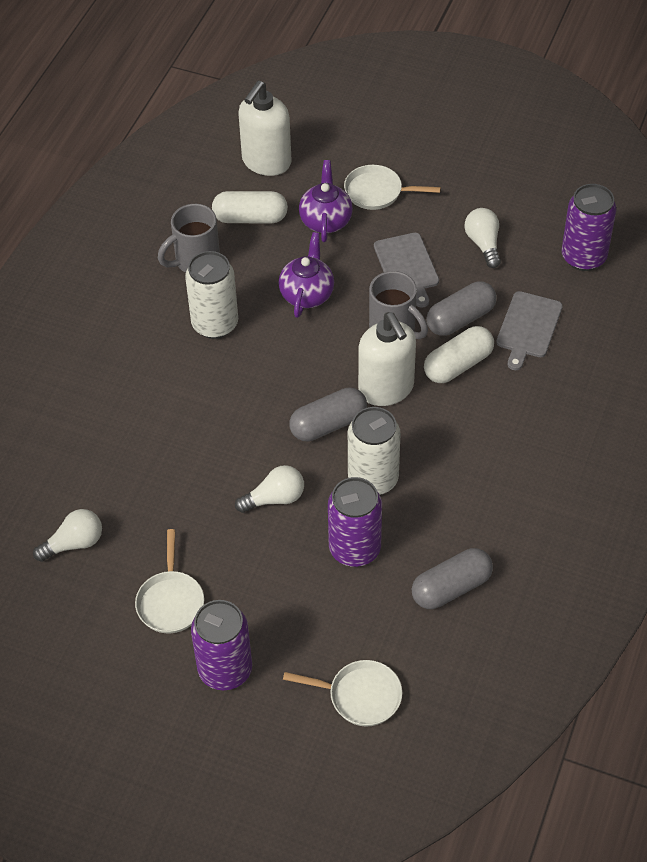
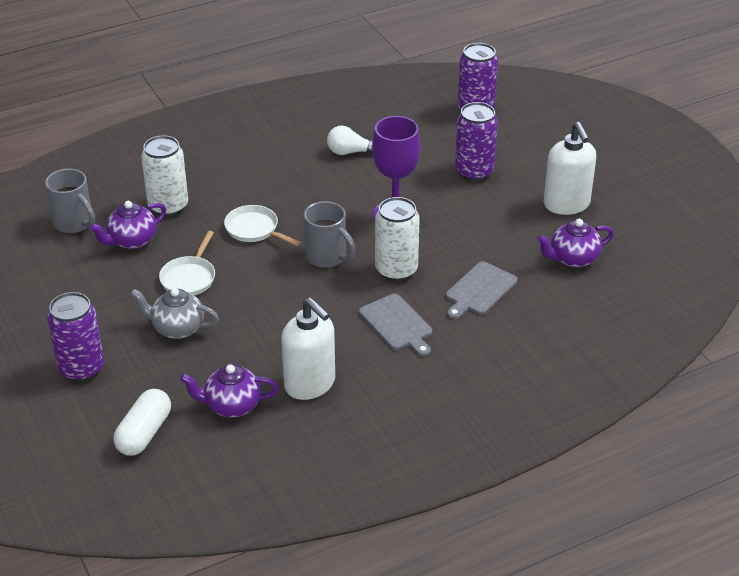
grey capsule: 3 -> 0
grey teapot: 0 -> 1
purple goblet: 0 -> 1
purple teapot: 2 -> 3
white capsule: 2 -> 1
white light bulb: 3 -> 1
white pan: 3 -> 2

